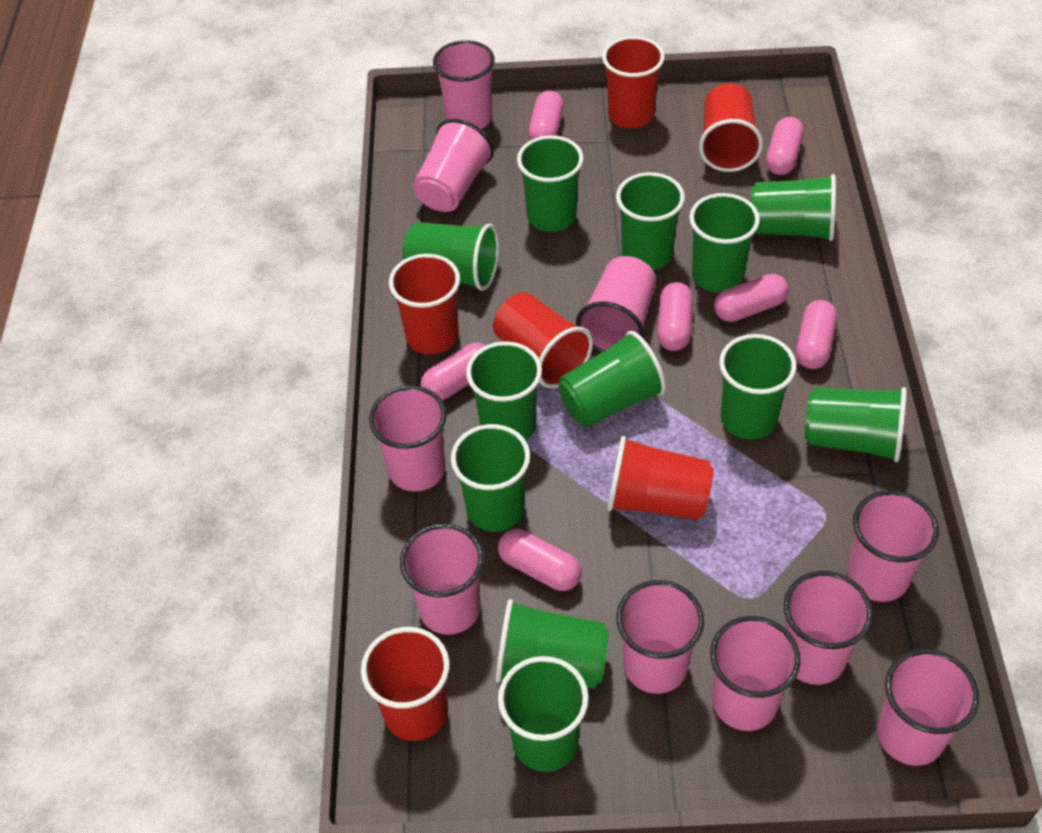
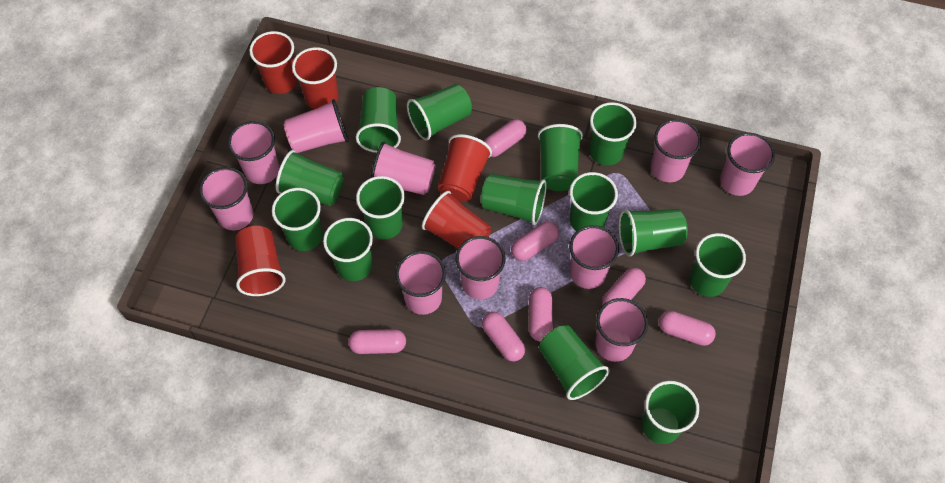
green cup: 12 -> 14
red cup: 6 -> 5

